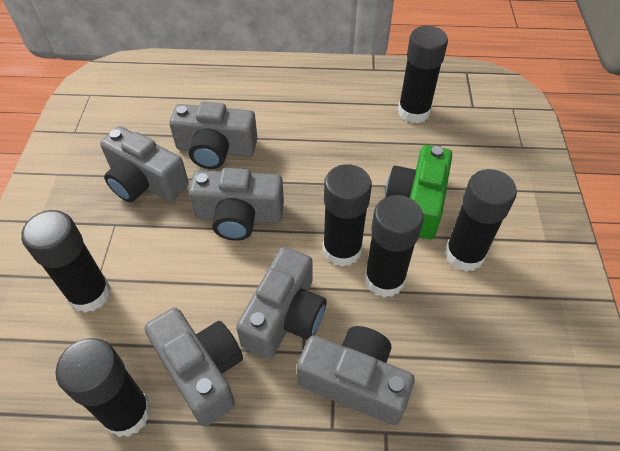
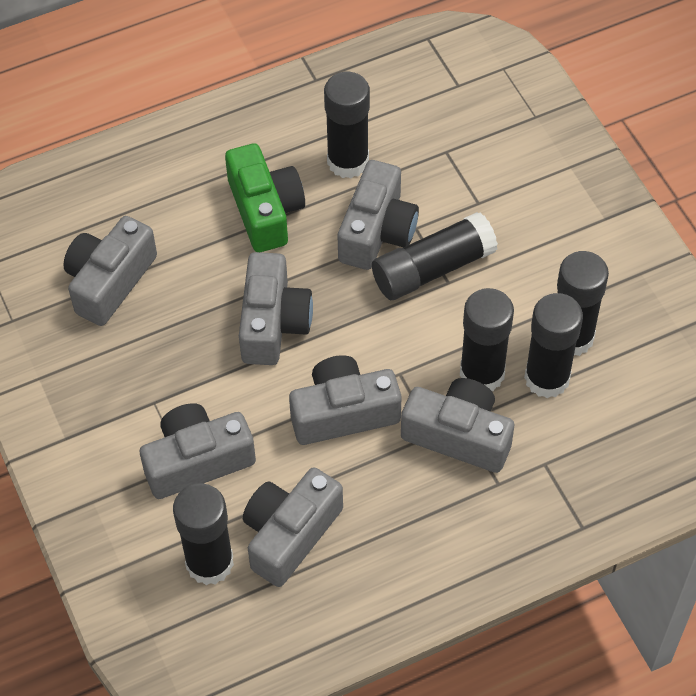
grey camera: 6 -> 7

